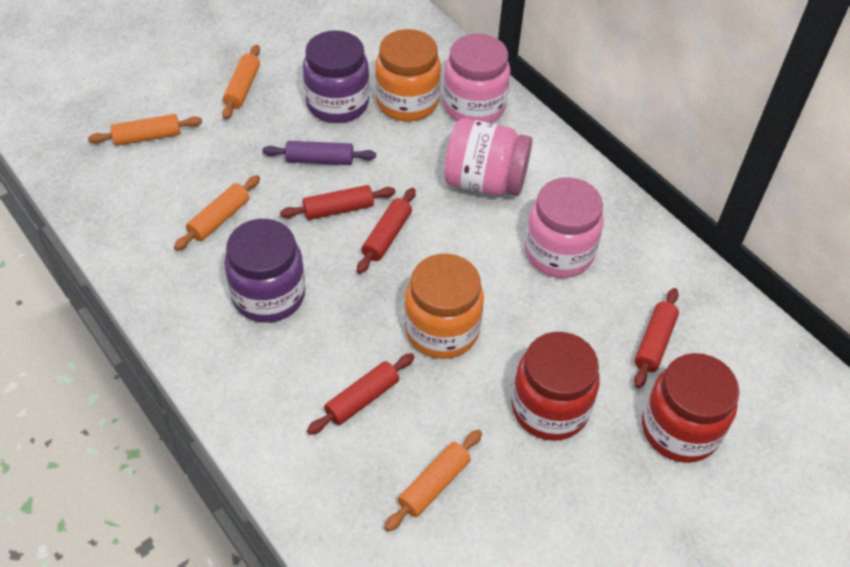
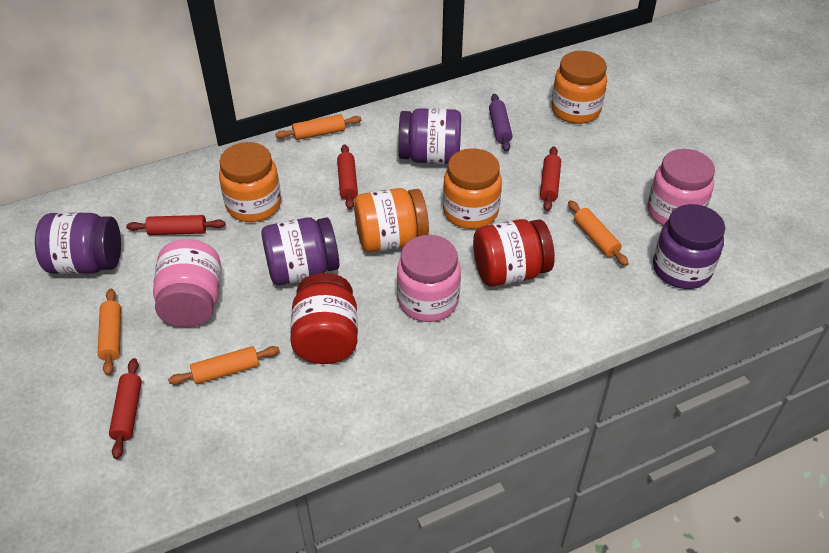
orange jar: 2 -> 4
purple jar: 2 -> 4

